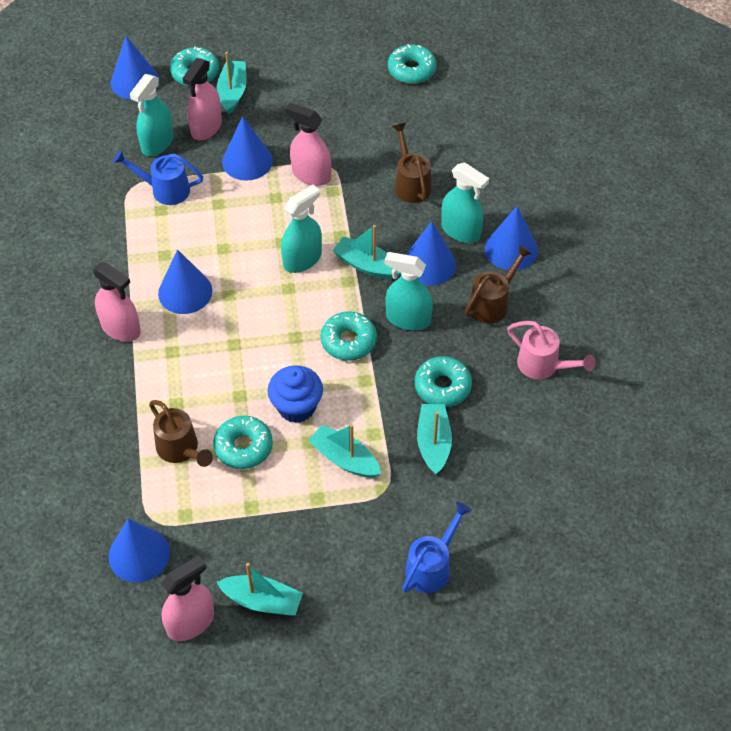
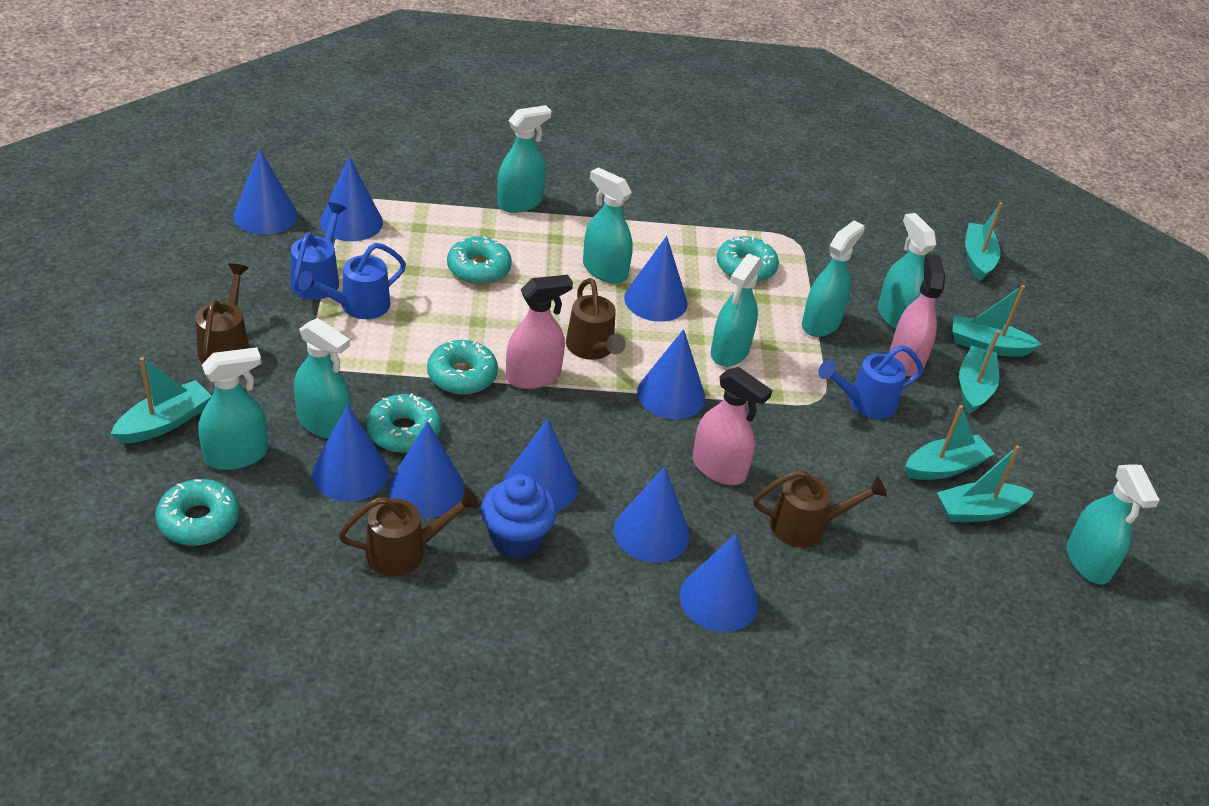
blue cone: 6 -> 9
blue watering can: 2 -> 3
brown watering can: 3 -> 4
pink spray bottle: 4 -> 3
pink watering can: 1 -> 0
turquoise boat: 5 -> 6
turquoise spray bottle: 4 -> 8

